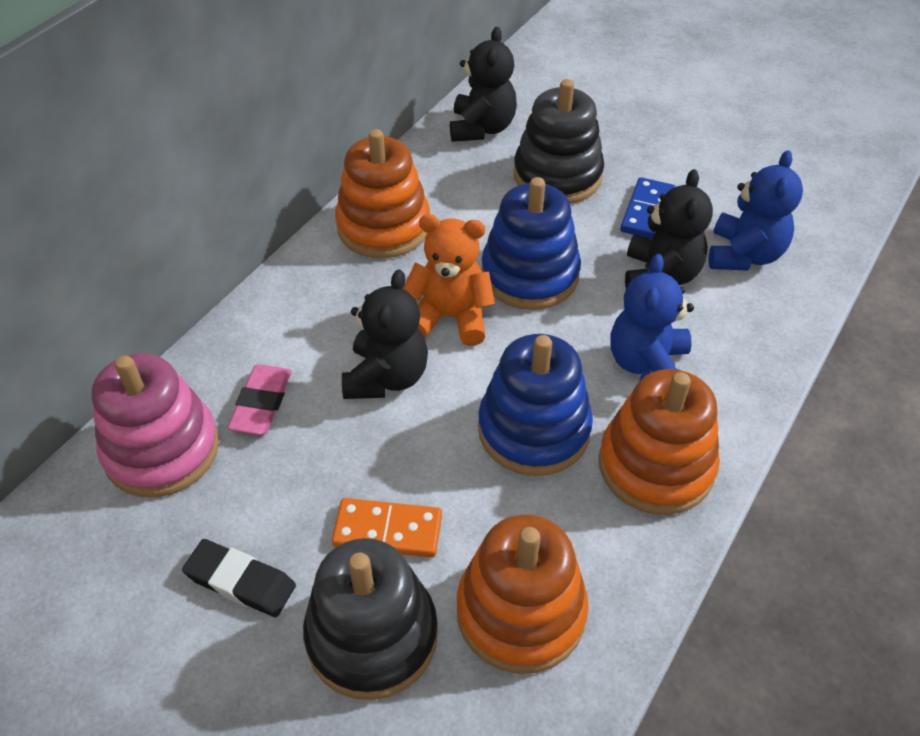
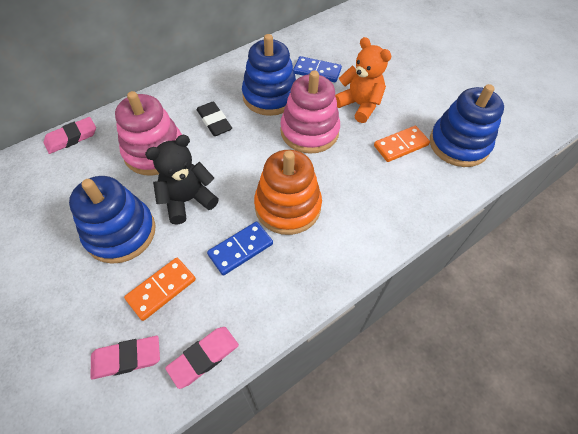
black stacking toy: 2 -> 0
black teddy bear: 3 -> 1
blue domino: 1 -> 2
blue stacking toy: 2 -> 3
blue teddy bear: 2 -> 0
orange domino: 1 -> 2
orange stacking toy: 3 -> 1
pink eraser: 1 -> 3
pink stacking toy: 1 -> 2

